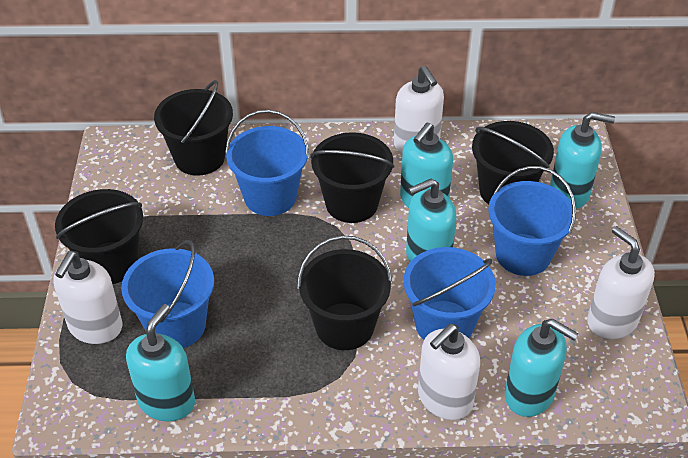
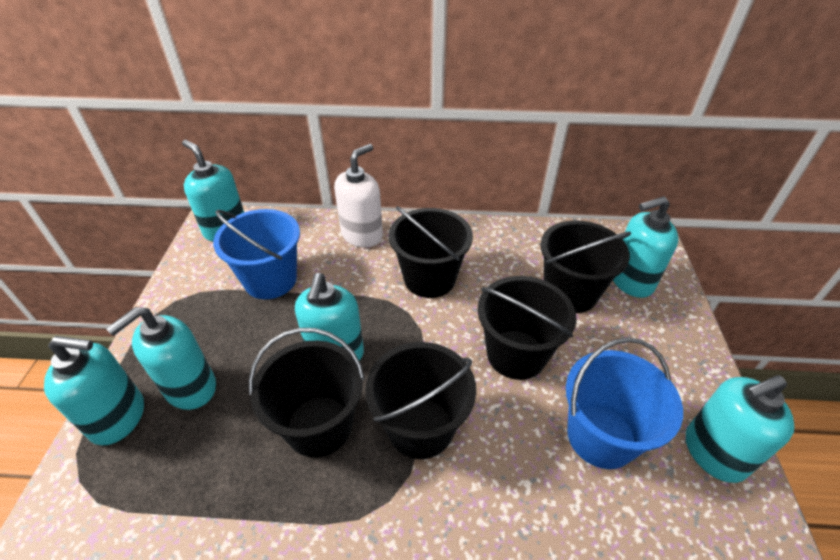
blue bucket: 4 -> 2
turquoise soap dispenser: 5 -> 6
white soap dispenser: 4 -> 1

